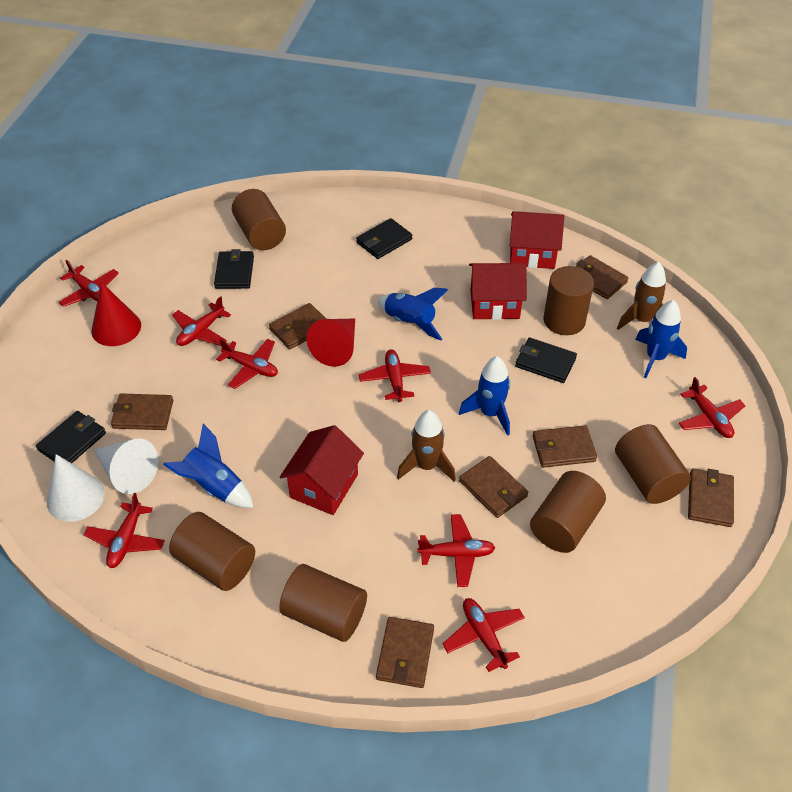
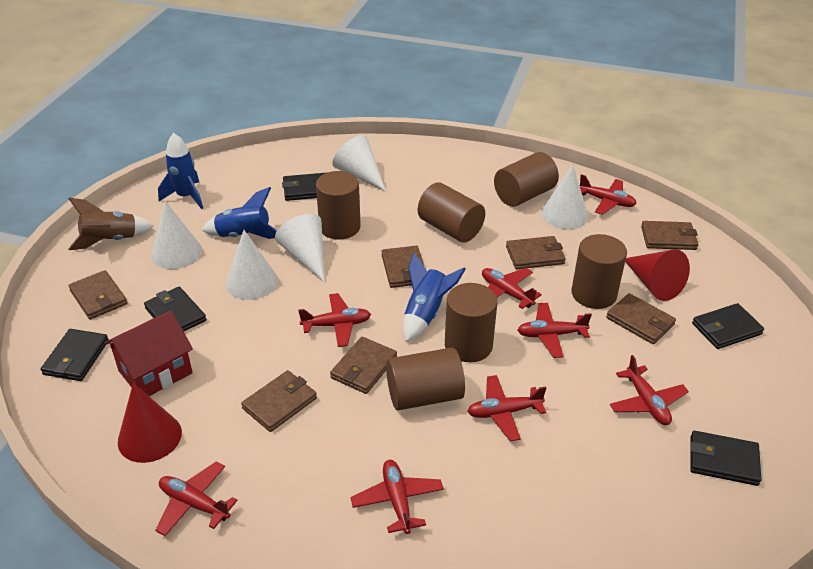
black wallet: 4 -> 5
blue rocket: 4 -> 3
brown rocket: 2 -> 1
red house: 3 -> 1
white cone: 2 -> 5

